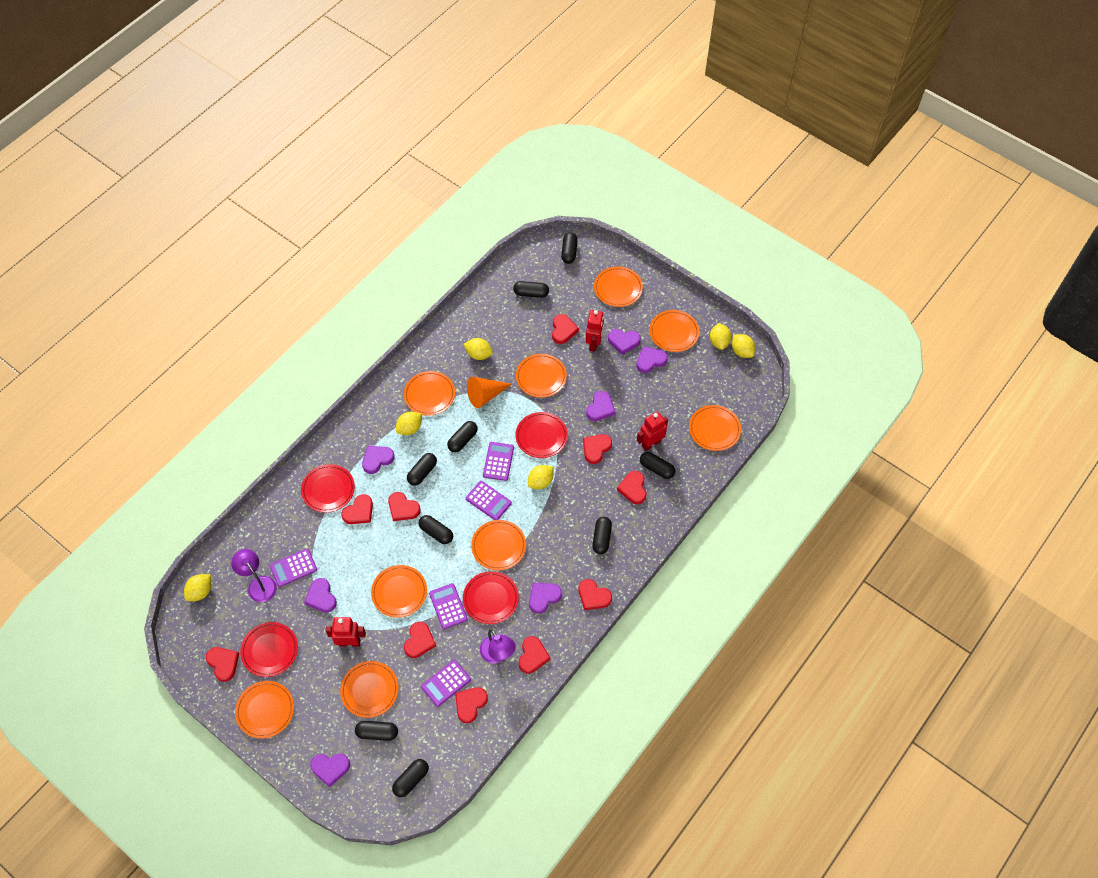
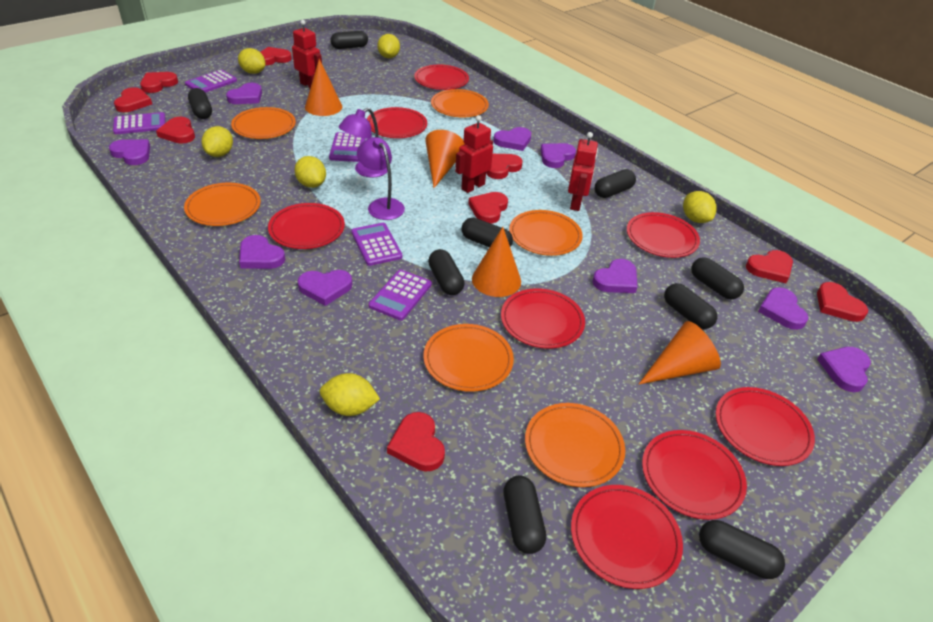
orange cone: 1 -> 4
orange plate: 9 -> 6
purple heart: 7 -> 9
red heart: 10 -> 9
red plate: 4 -> 8

